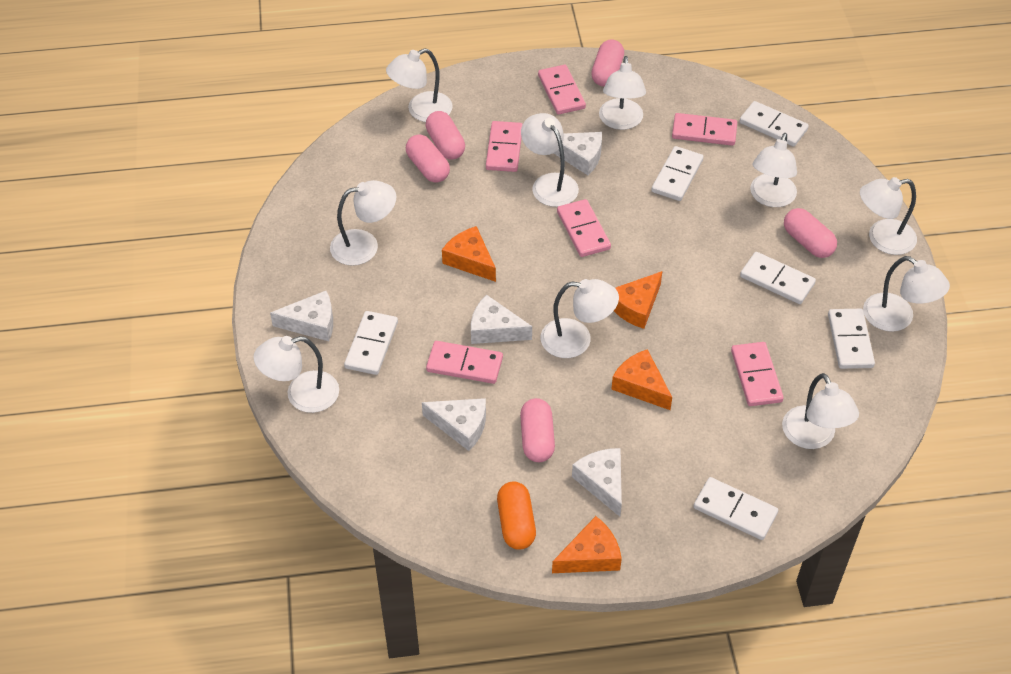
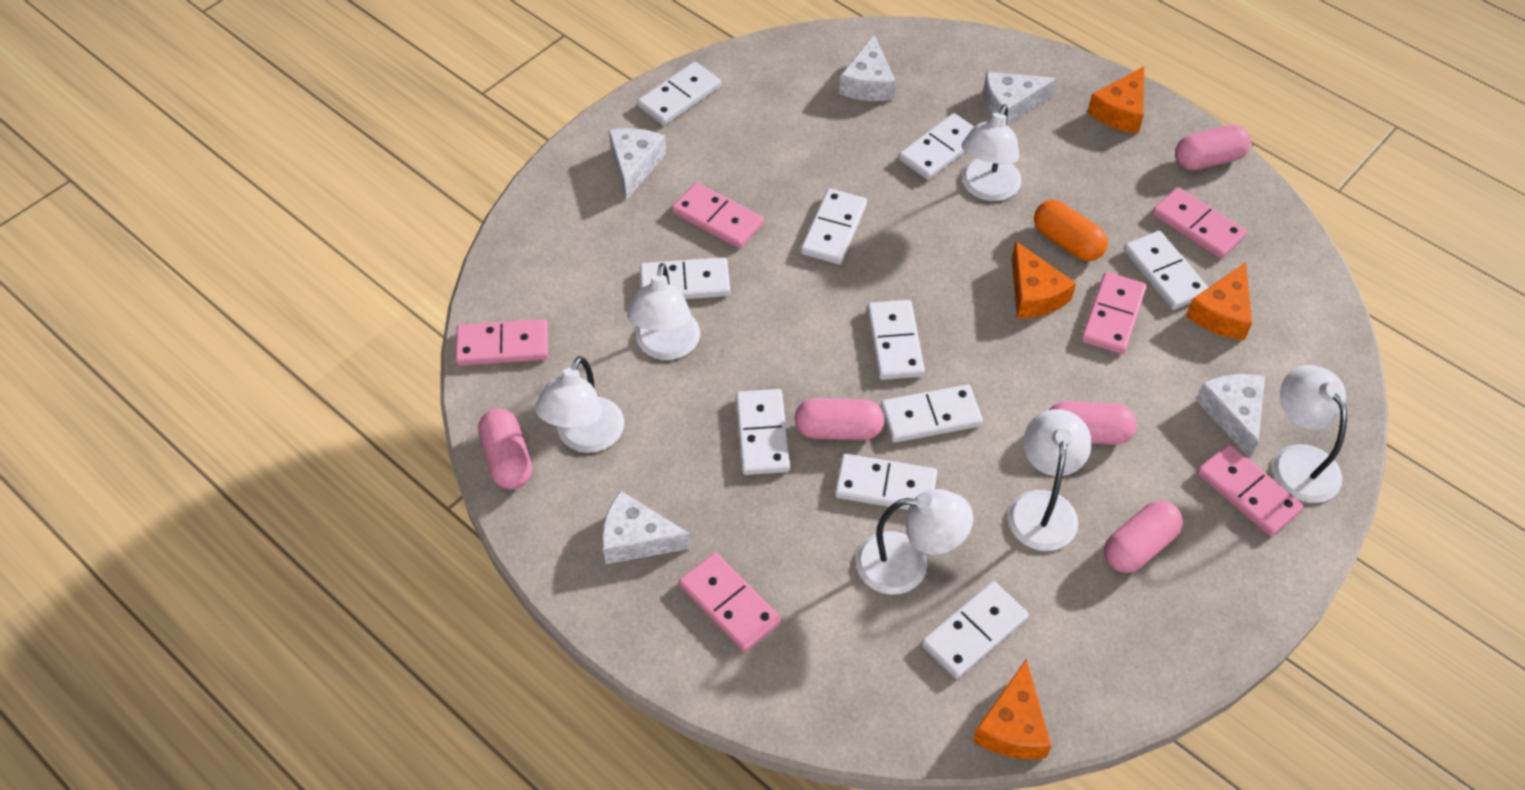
white domino: 6 -> 10
white lamp: 10 -> 6

